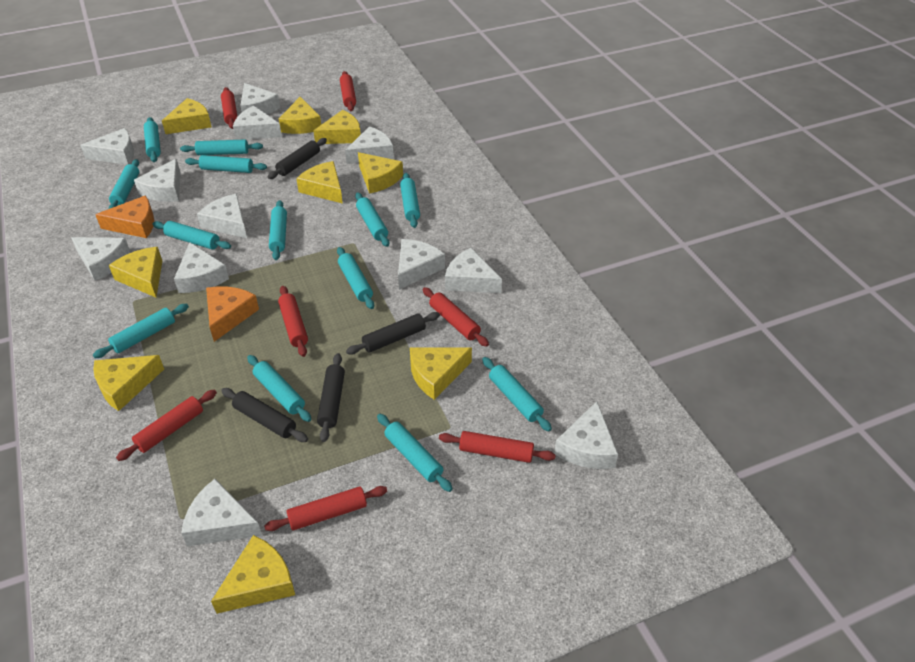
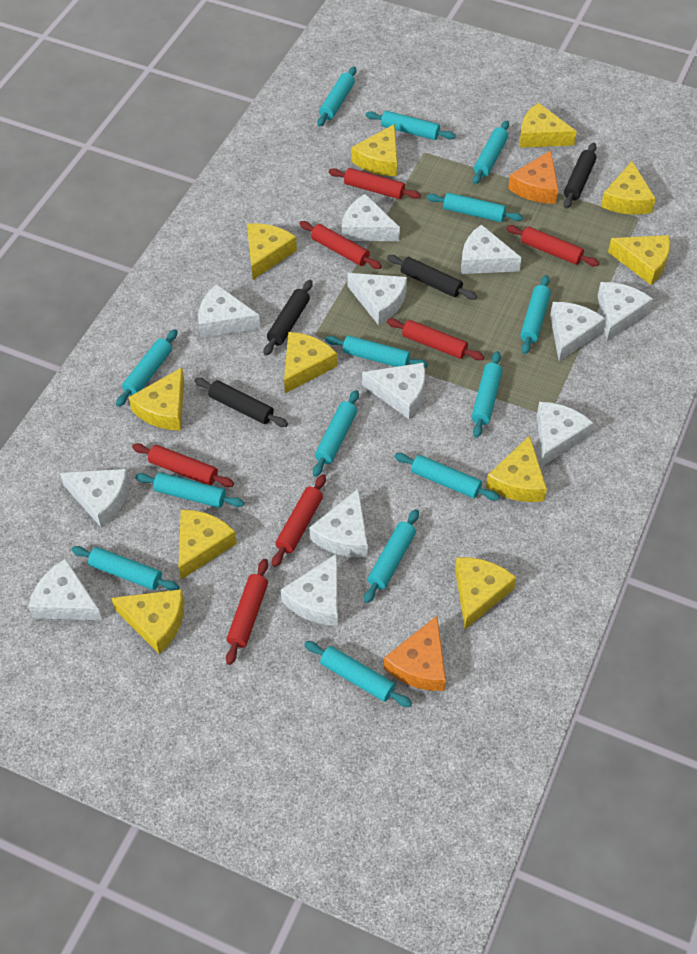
turquoise rolling pin: 13 -> 14
yellow cheese: 9 -> 11

